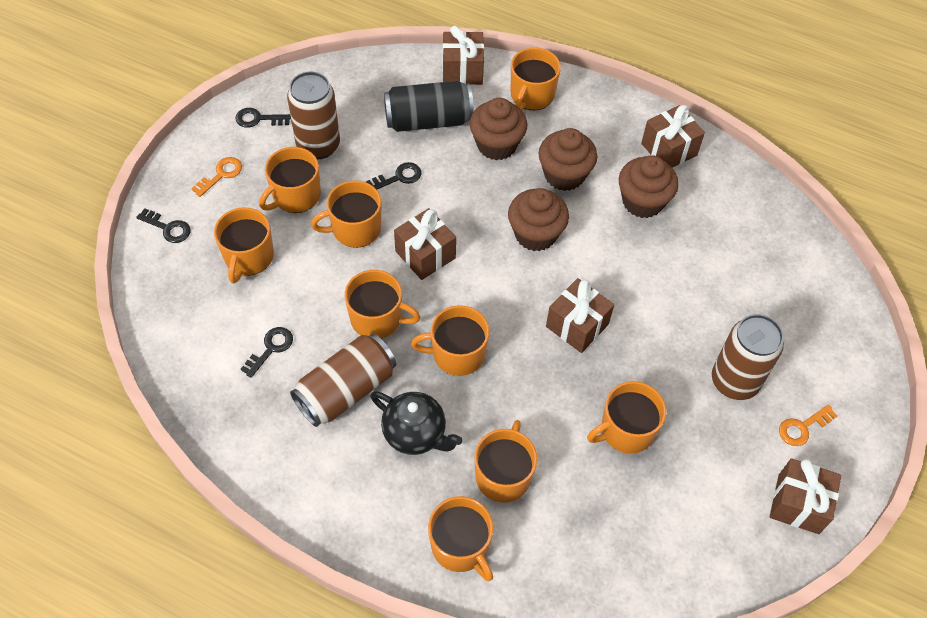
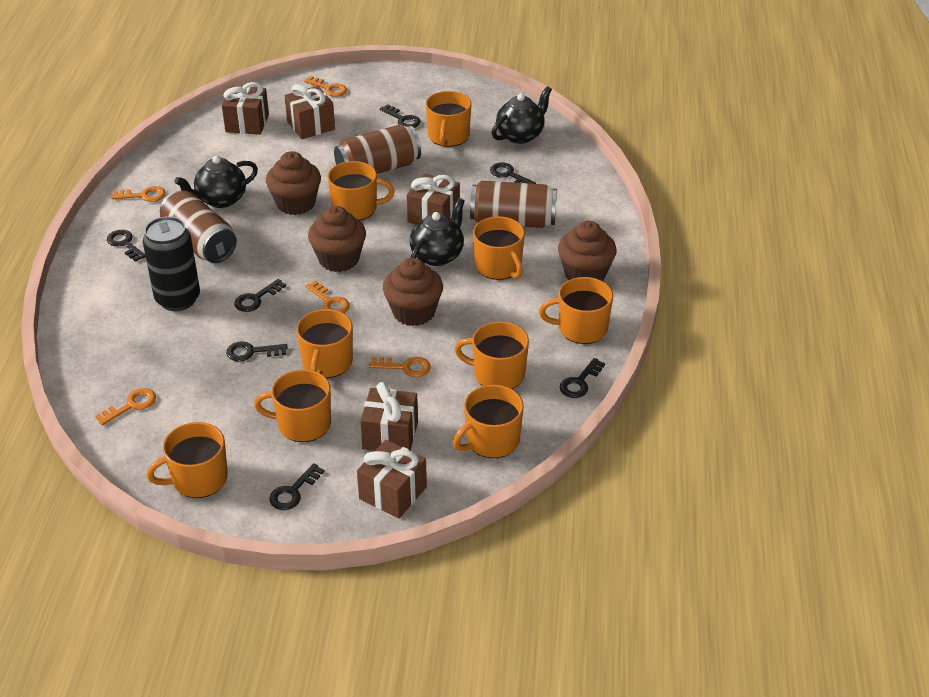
black key: 4 -> 7
black teapot: 1 -> 3
orange key: 2 -> 5

